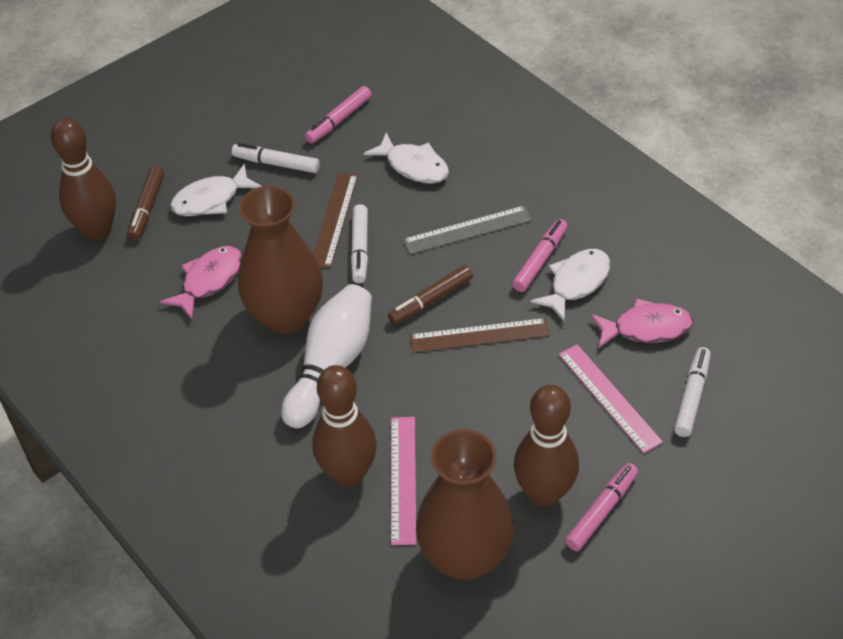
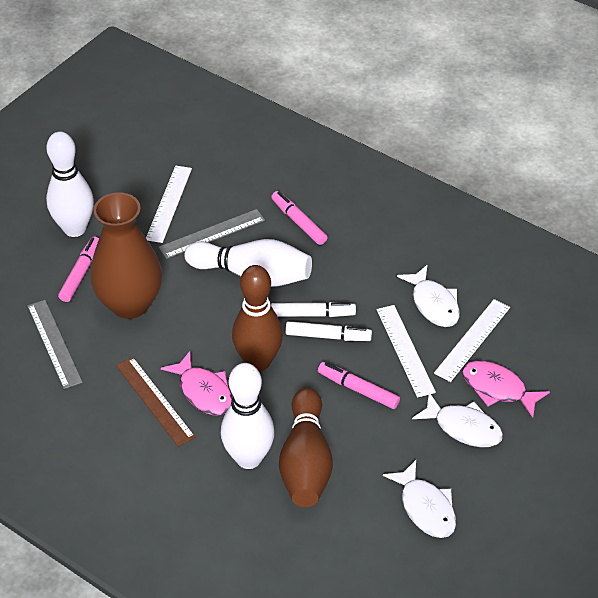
brown bowling pin: 3 -> 2
brown marker: 2 -> 0
brown ruler: 2 -> 1
brown vase: 2 -> 1
grey ruler: 1 -> 2
pink ruler: 2 -> 0
white bowling pin: 1 -> 3
white marker: 3 -> 2
white ruler: 0 -> 3

